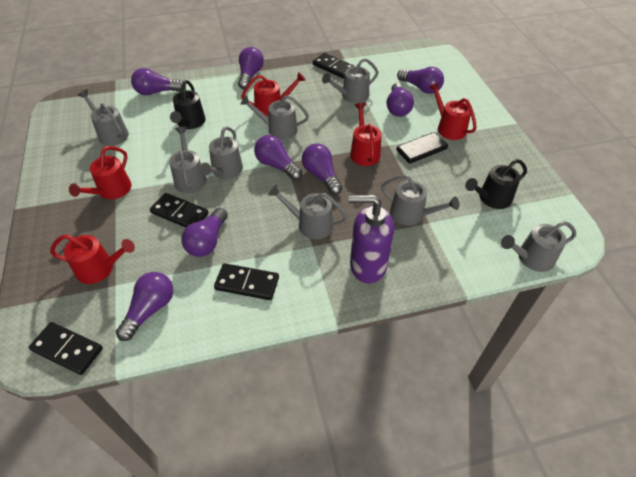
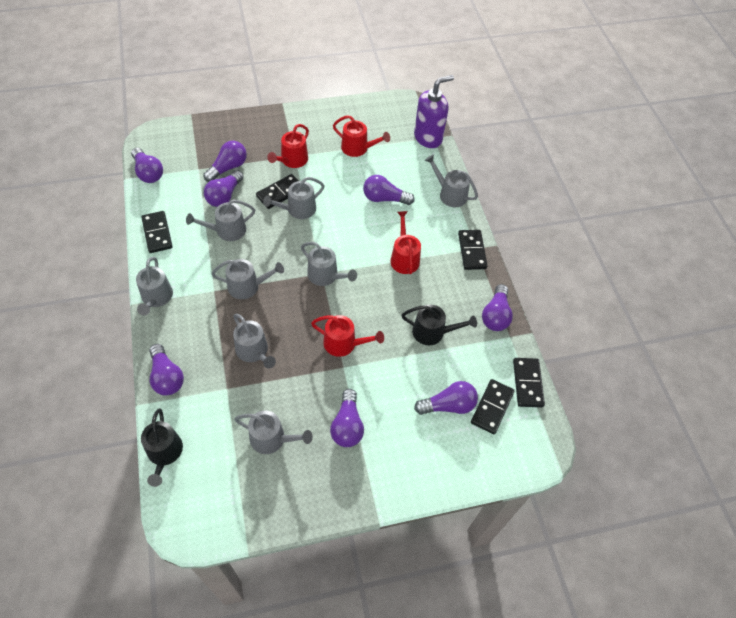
red watering can: 5 -> 4

